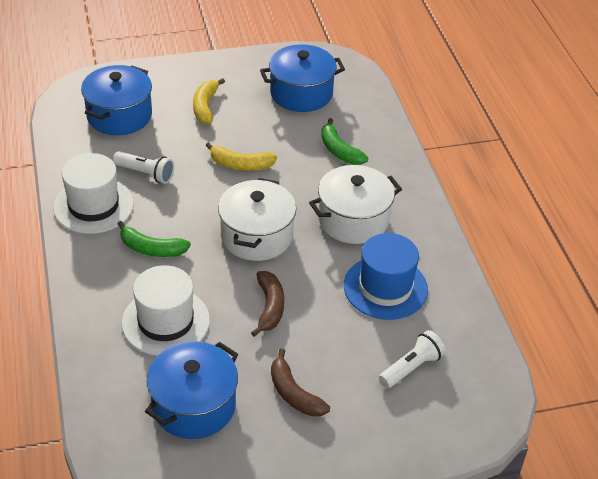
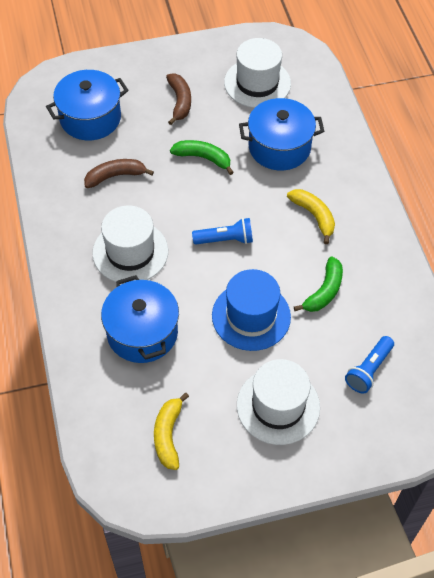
blue flashlight: 0 -> 2
white flashlight: 2 -> 0
white hat: 2 -> 3
white pot: 2 -> 0

